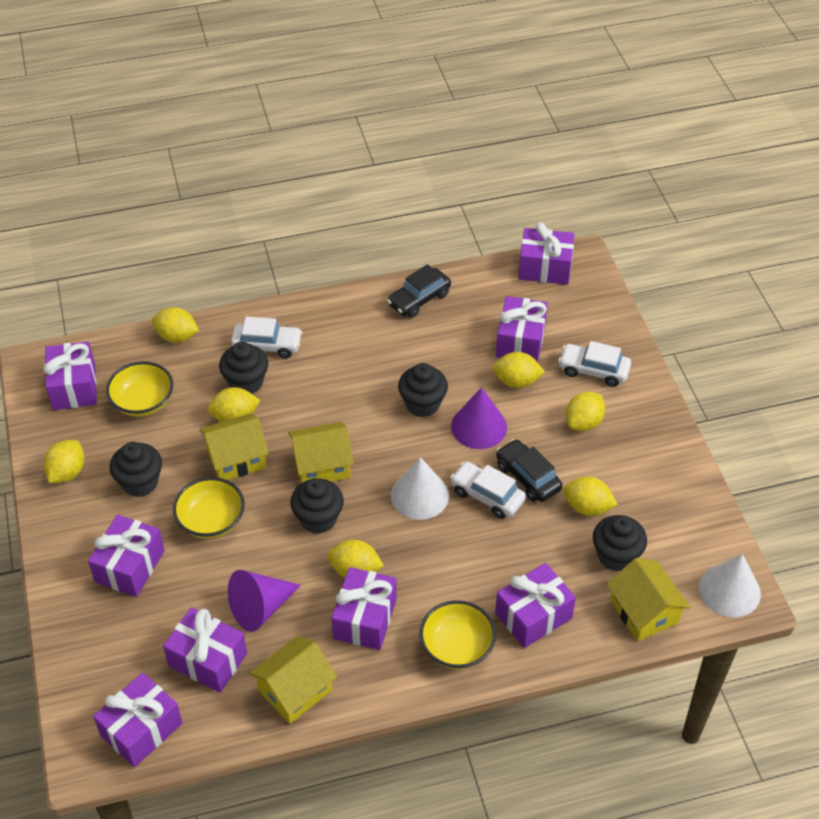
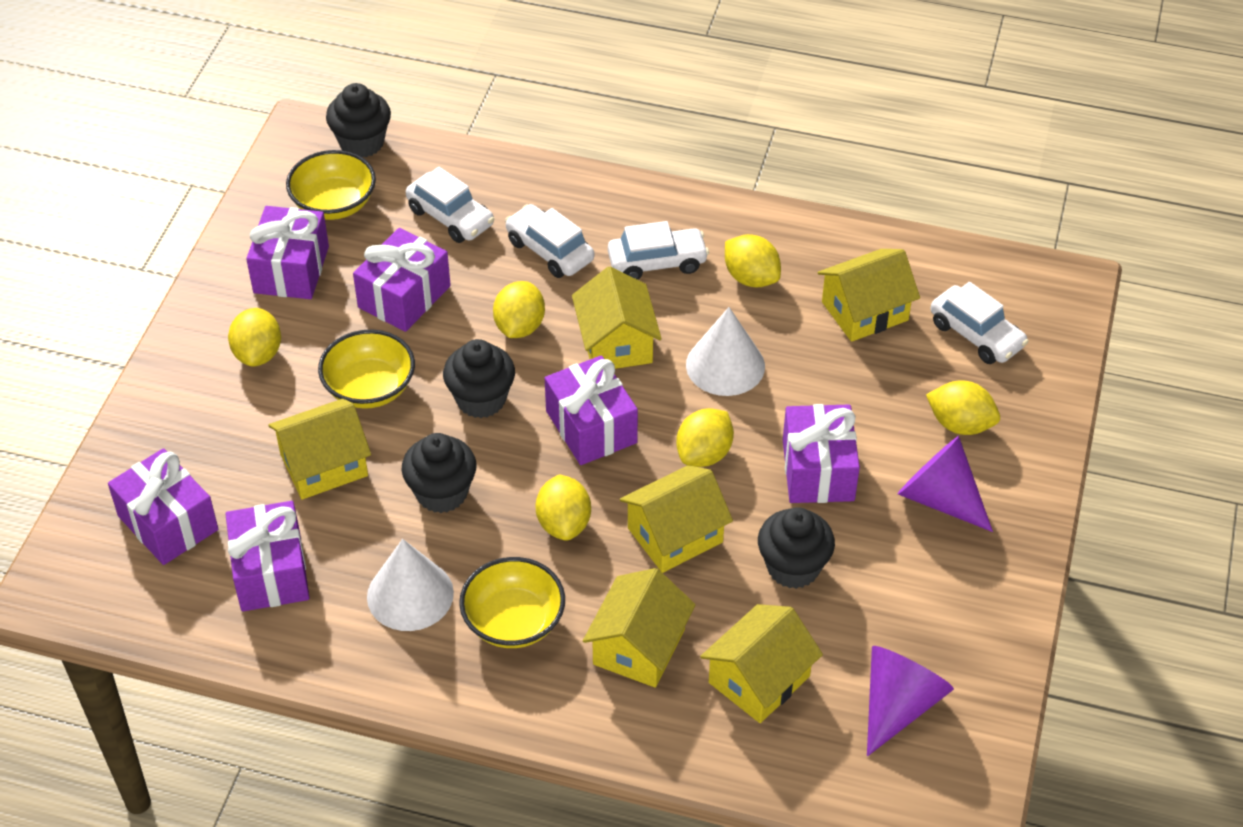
black car: 2 -> 0
black cupcake: 5 -> 4
purple gift: 8 -> 6
white car: 3 -> 4
yellow house: 4 -> 6
yellow lemon: 7 -> 6

